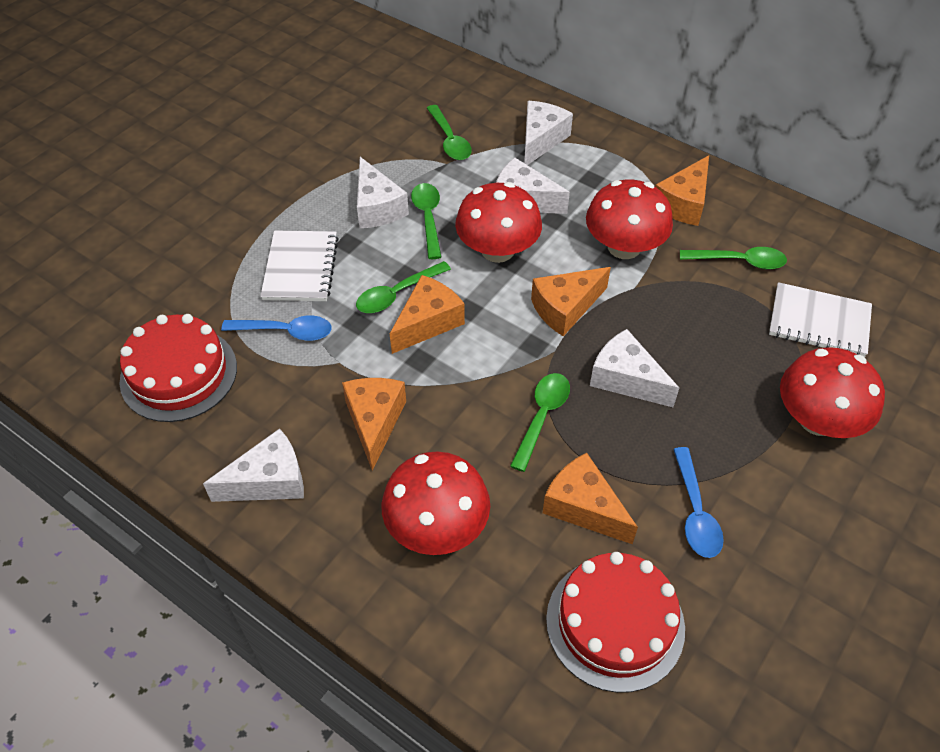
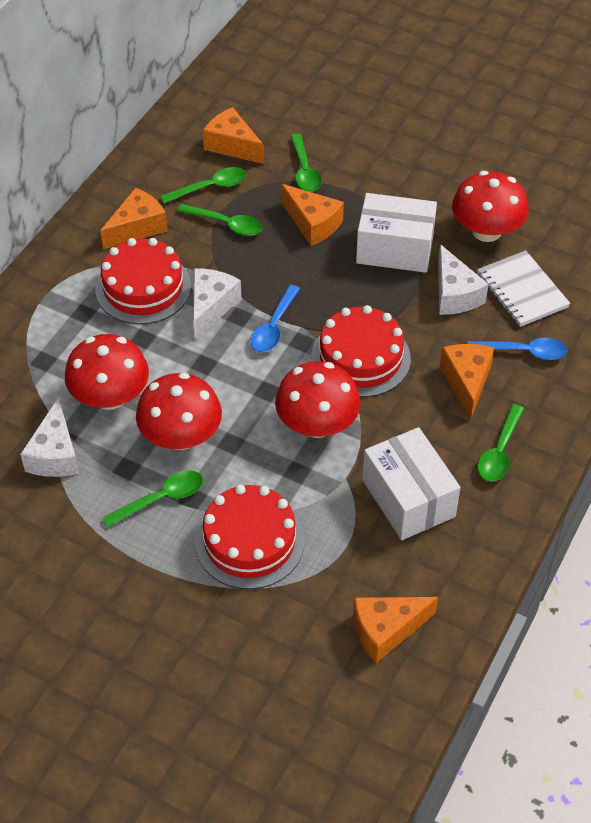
red cake: 2 -> 3
white box: 0 -> 2
white cheese: 5 -> 3
white notebook: 2 -> 1

